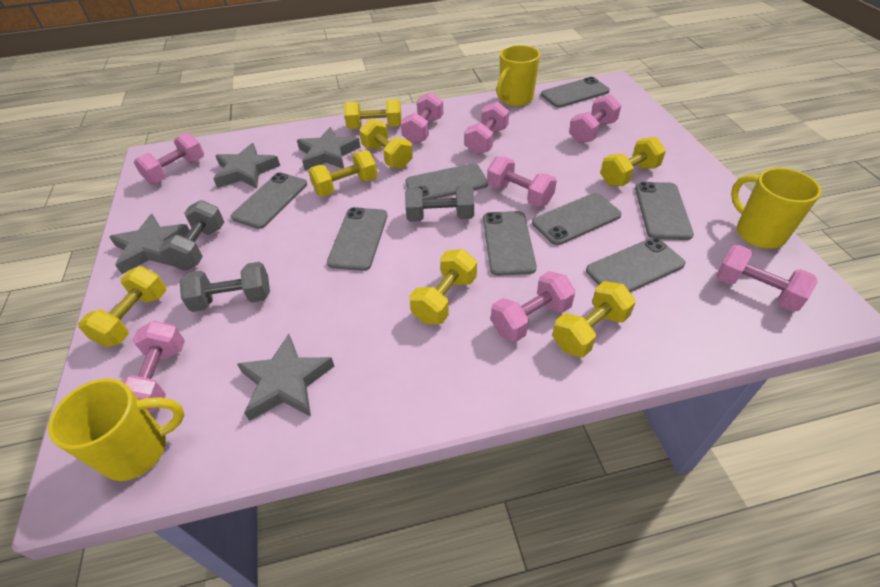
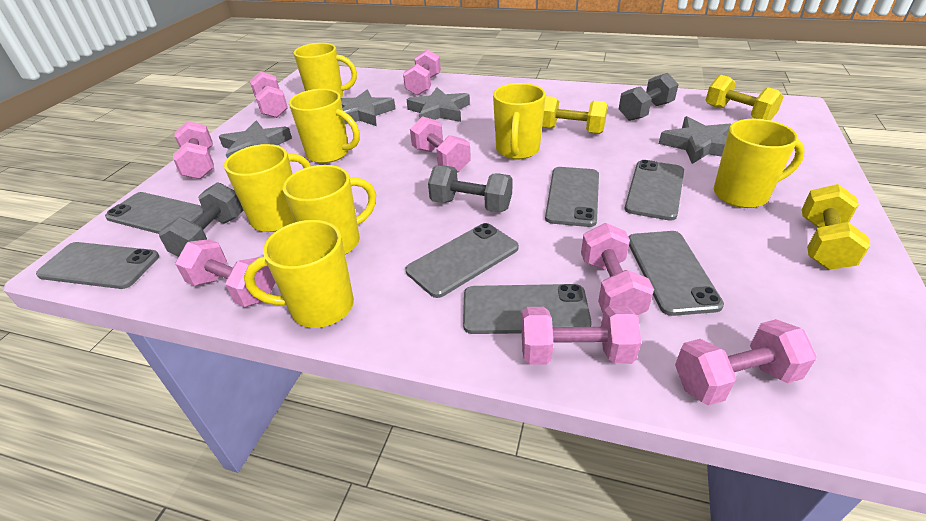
grey phone: 8 -> 7
yellow dumbbell: 7 -> 3
yellow mug: 3 -> 7

